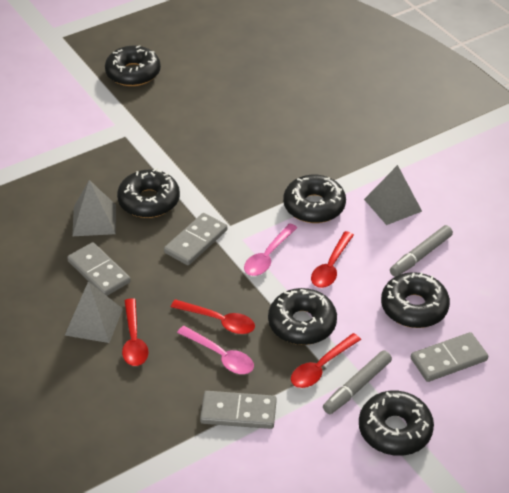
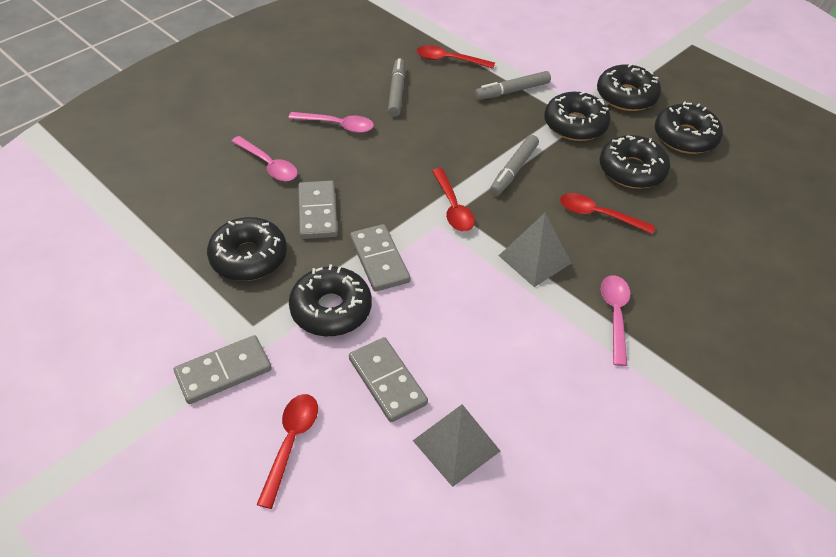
grey marker: 2 -> 3
grey pyramid: 3 -> 2
pink spoon: 2 -> 3

